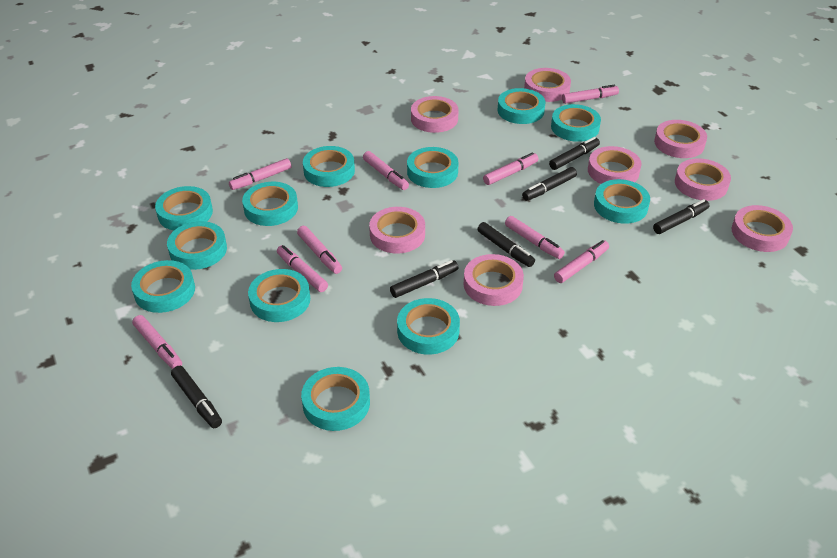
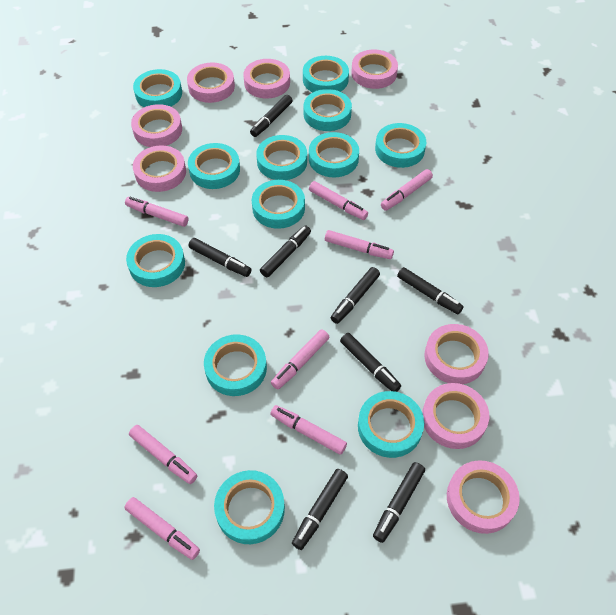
black marker: 6 -> 8
pink marker: 9 -> 8

